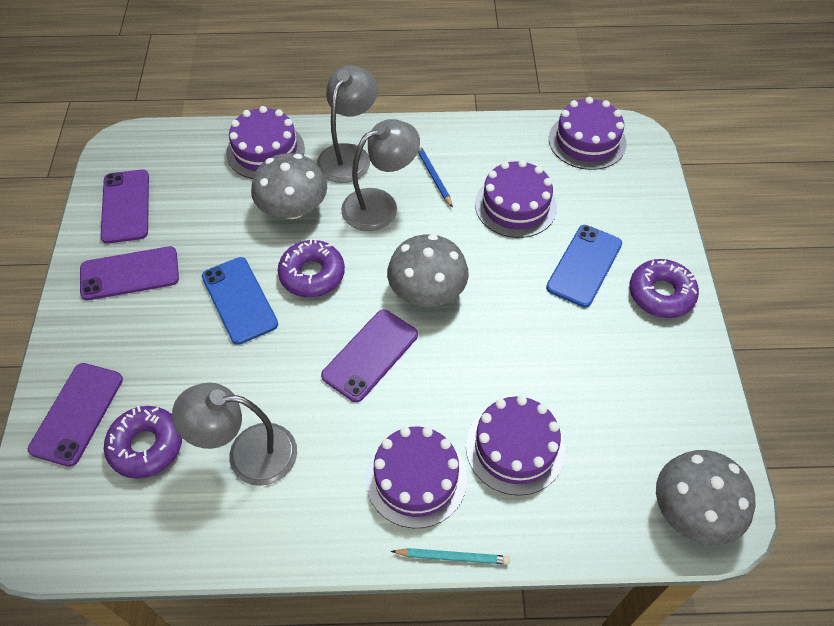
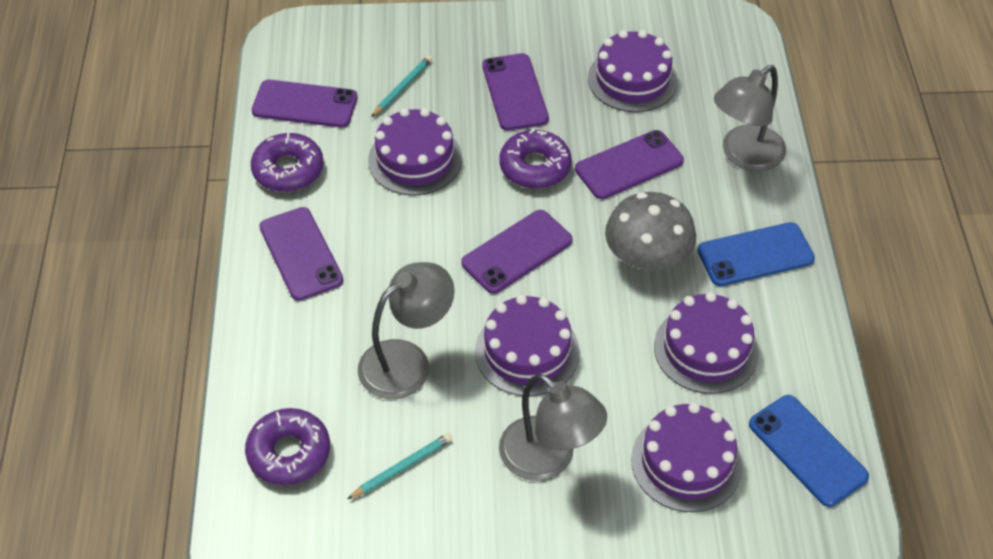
blue pencil: 1 -> 0
grey mushroom: 3 -> 1
purple phone: 4 -> 5
turquoise pencil: 1 -> 2

